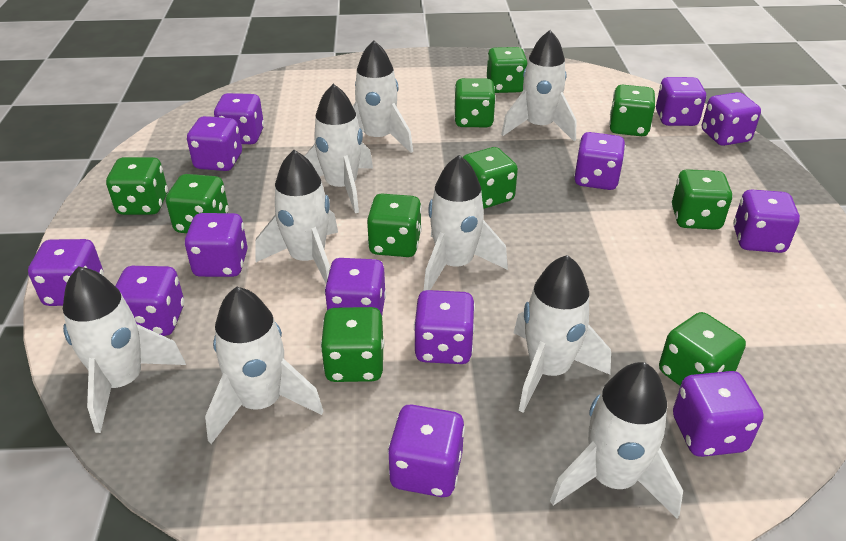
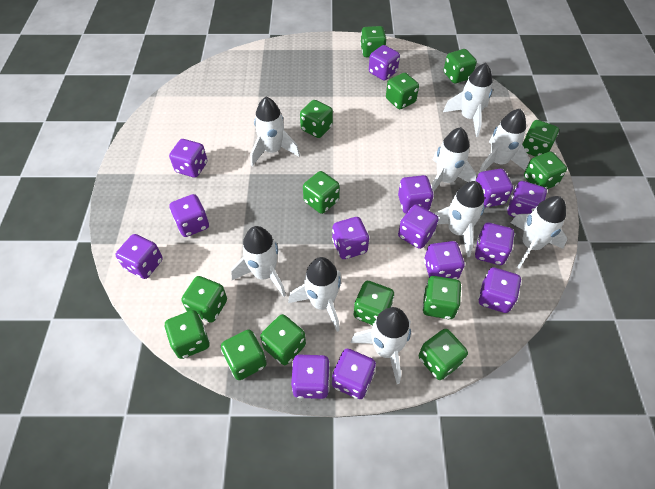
green dice: 10 -> 14
purple dice: 13 -> 14

